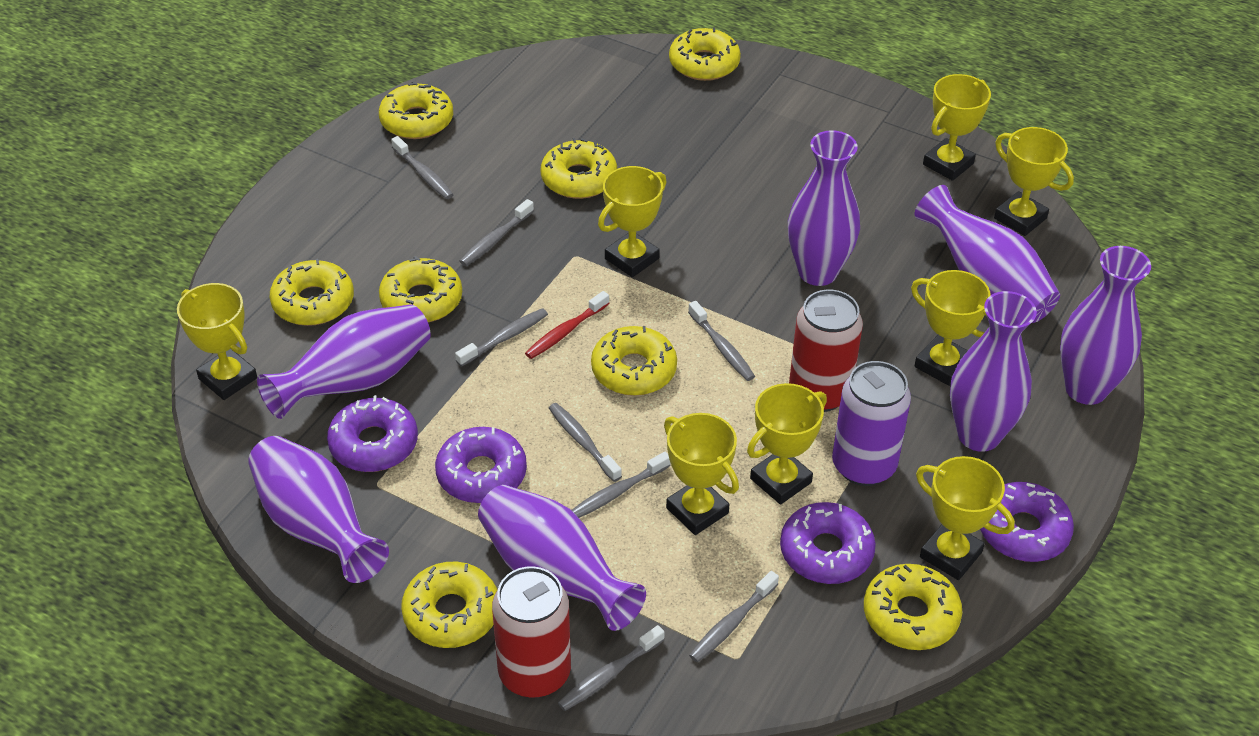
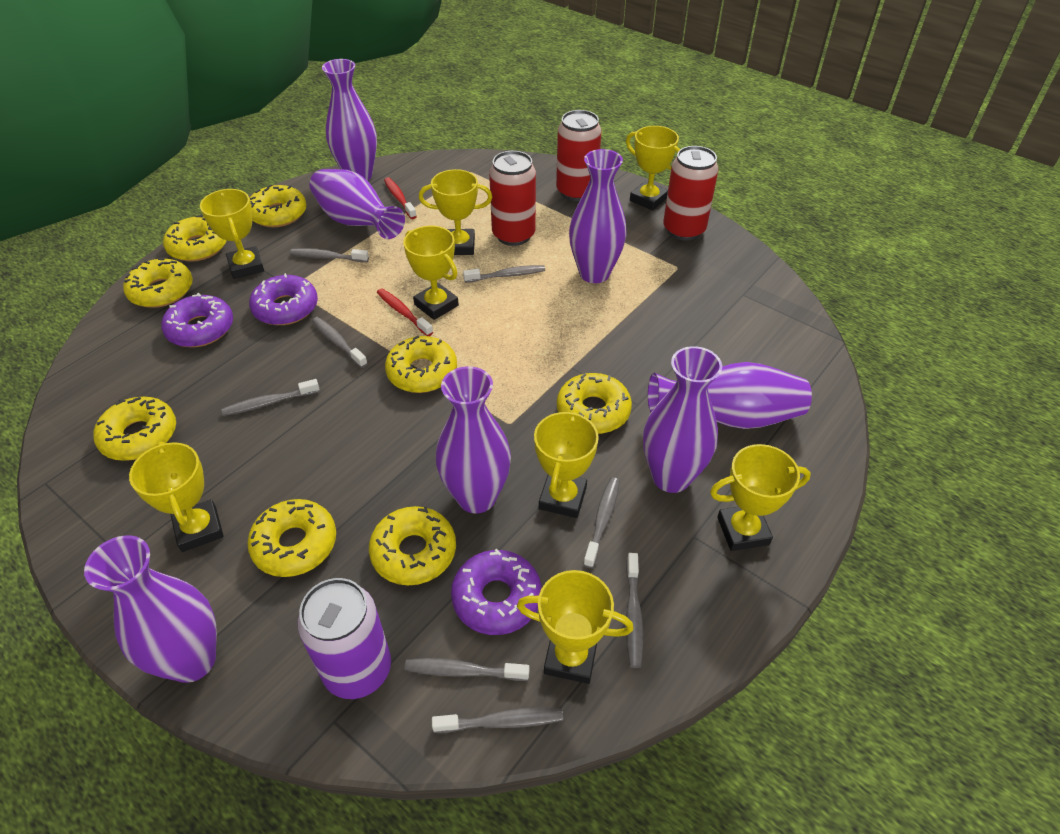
purple donut: 4 -> 3
red can: 2 -> 3
red toothbrush: 1 -> 2

